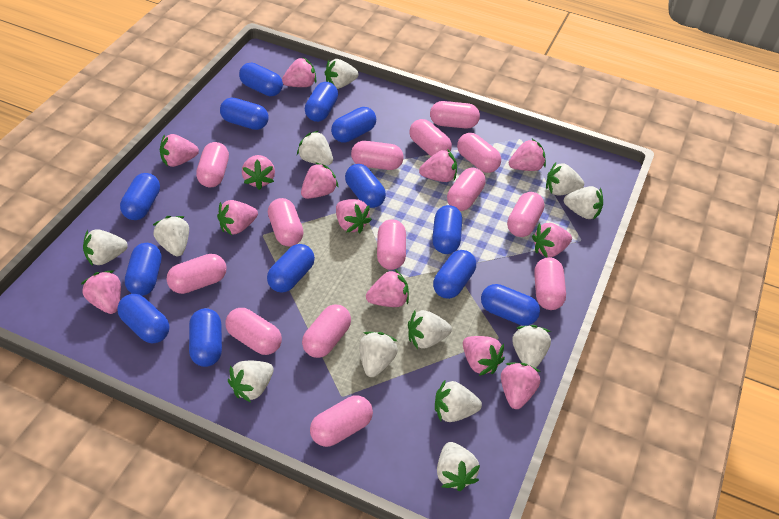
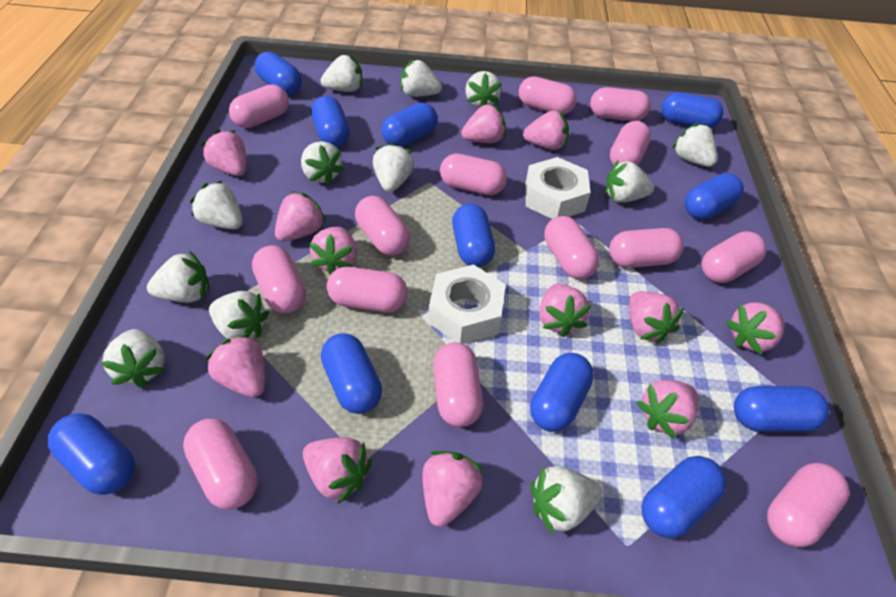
blue capsule: 13 -> 11
pink strawberry: 13 -> 12
white nut: 0 -> 2

